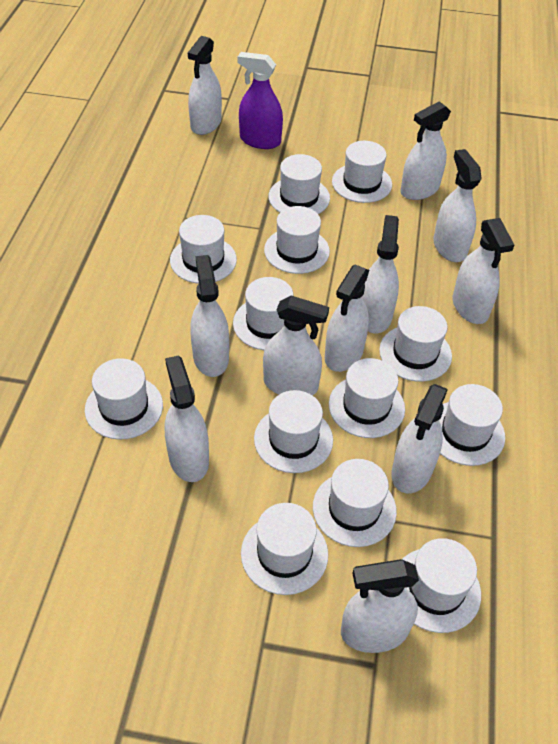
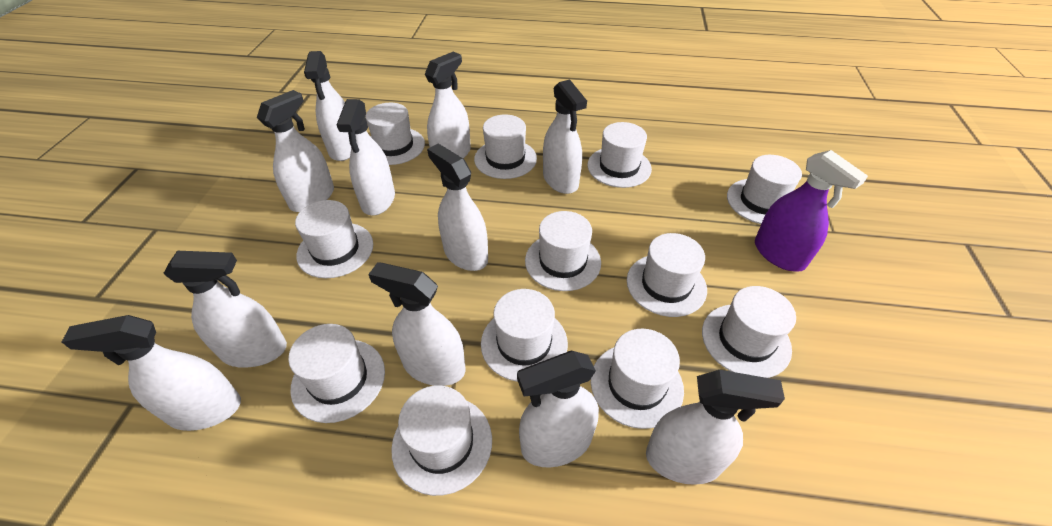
white hat: 13 -> 12

